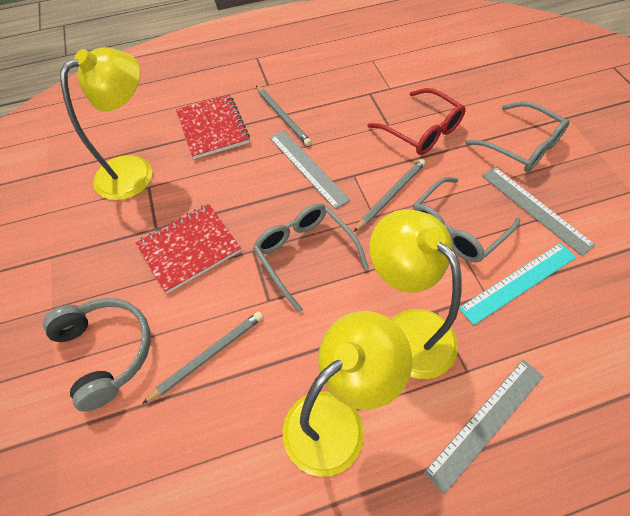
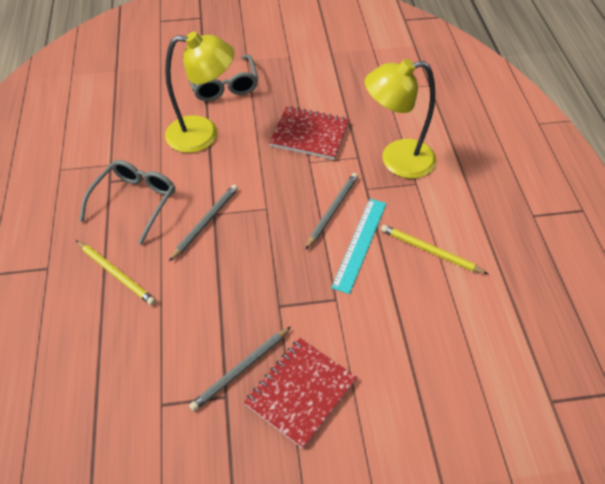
grey glasses: 3 -> 2
grey headphones: 1 -> 0
grey ruler: 3 -> 0
red glasses: 1 -> 0
yellow lamp: 3 -> 2
yellow pencil: 0 -> 2

